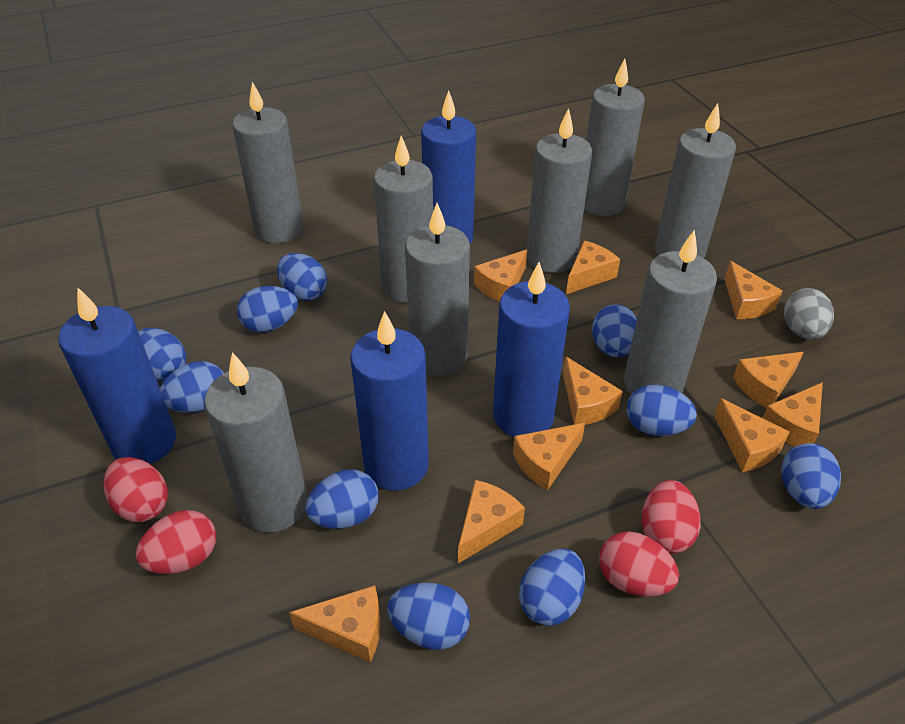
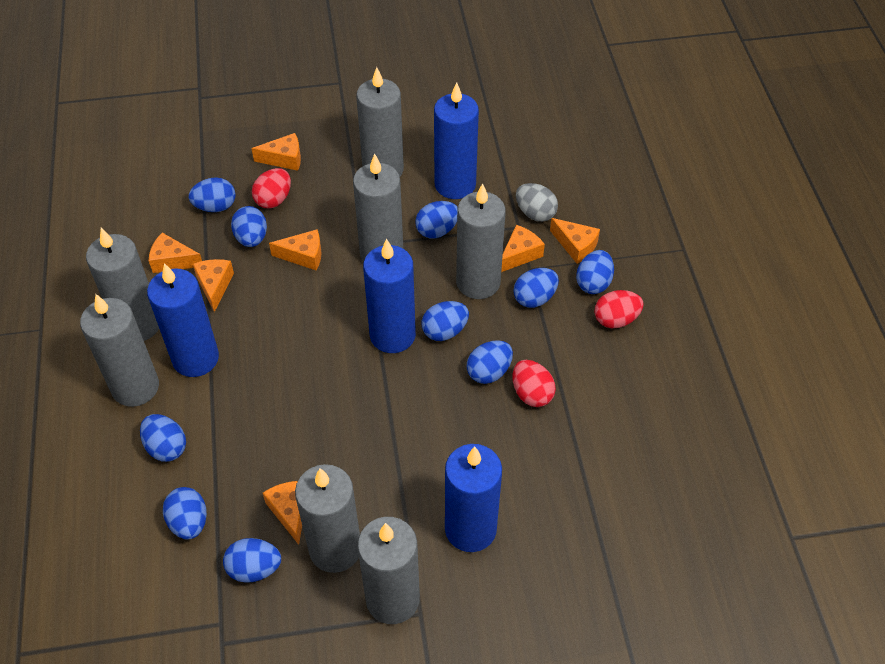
grey candle: 8 -> 7
orange cheese: 10 -> 7
red egg: 4 -> 3

